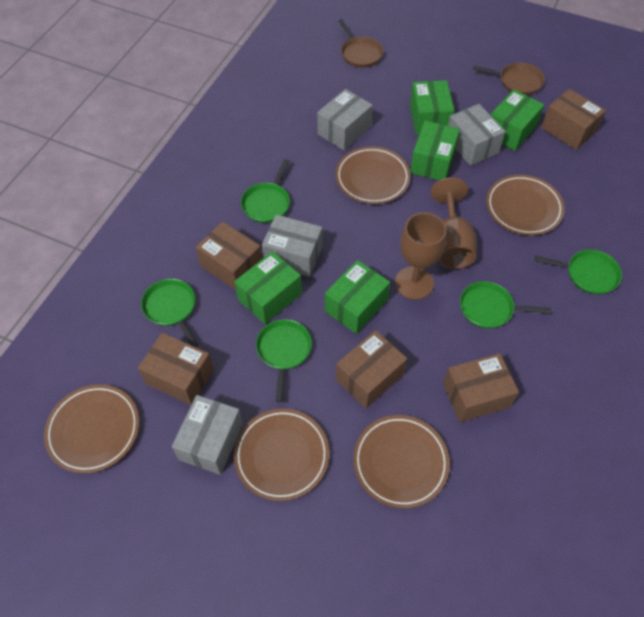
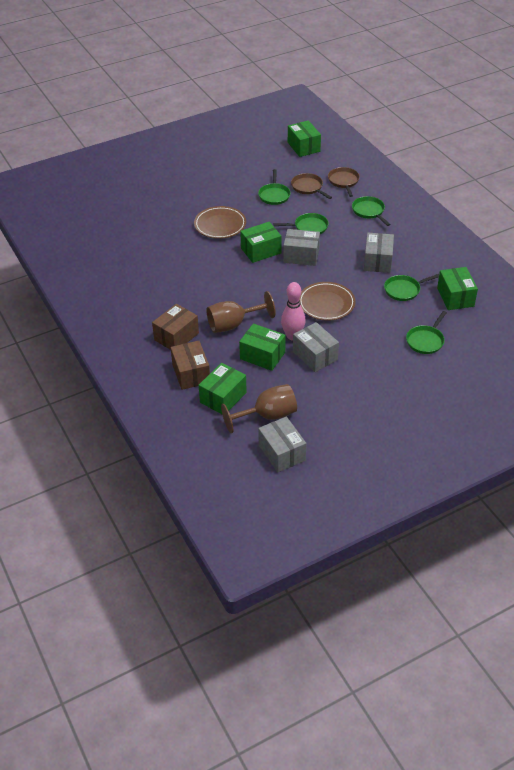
brown box: 5 -> 2
brown plate: 5 -> 2
pink bowling pin: 0 -> 1

